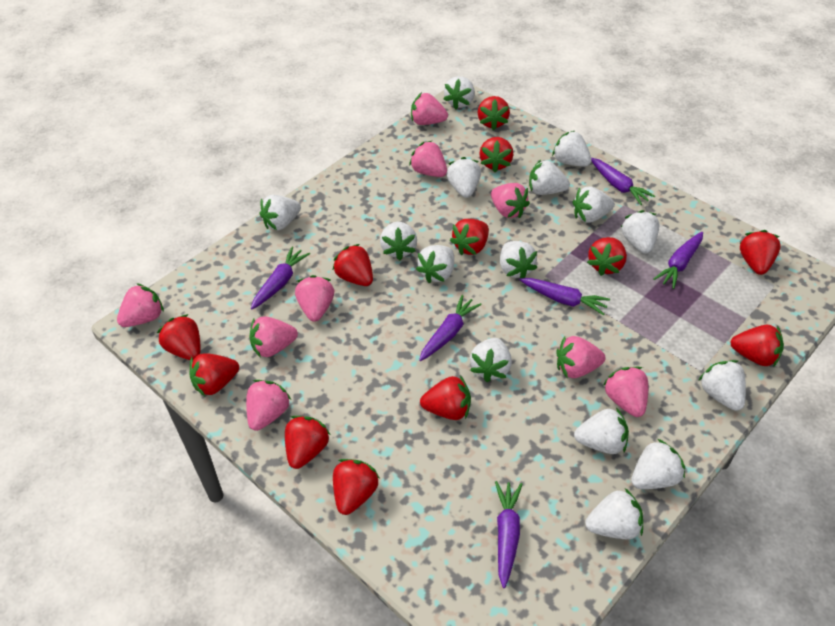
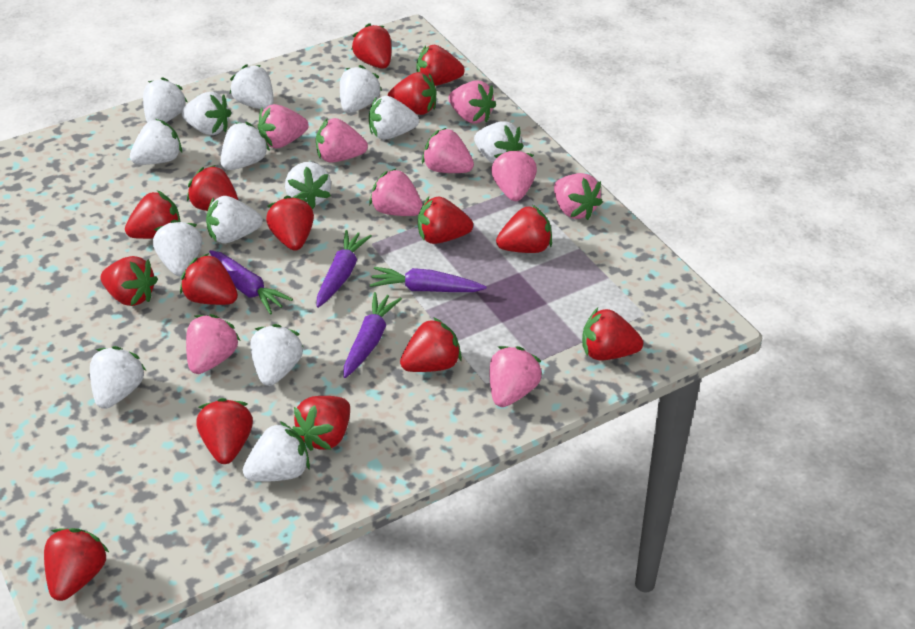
purple carrot: 6 -> 4
red strawberry: 12 -> 15
white strawberry: 15 -> 14

